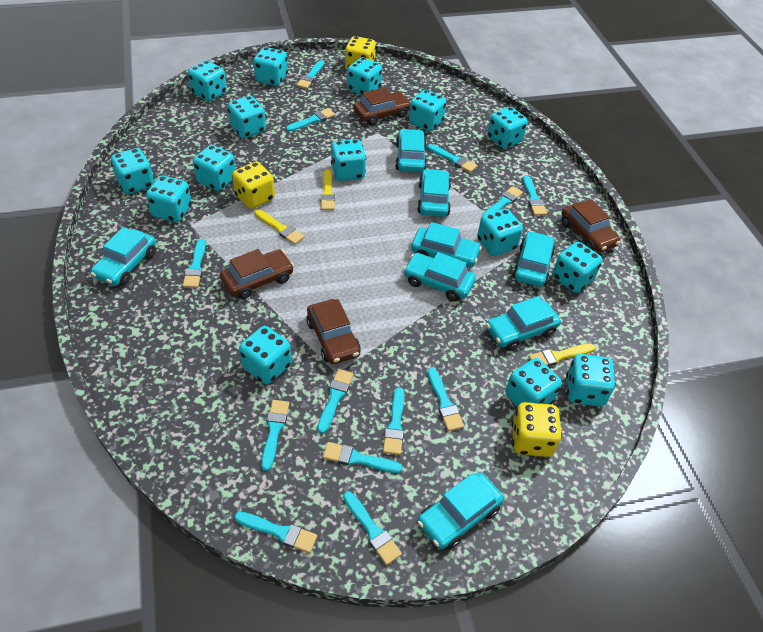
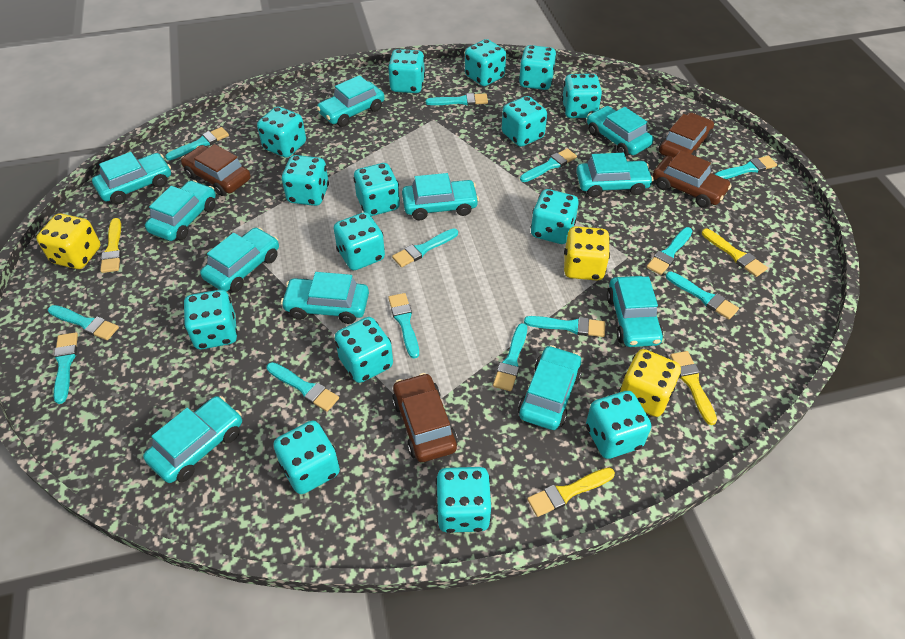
turquoise car: 8 -> 11
yellow brush: 3 -> 4

